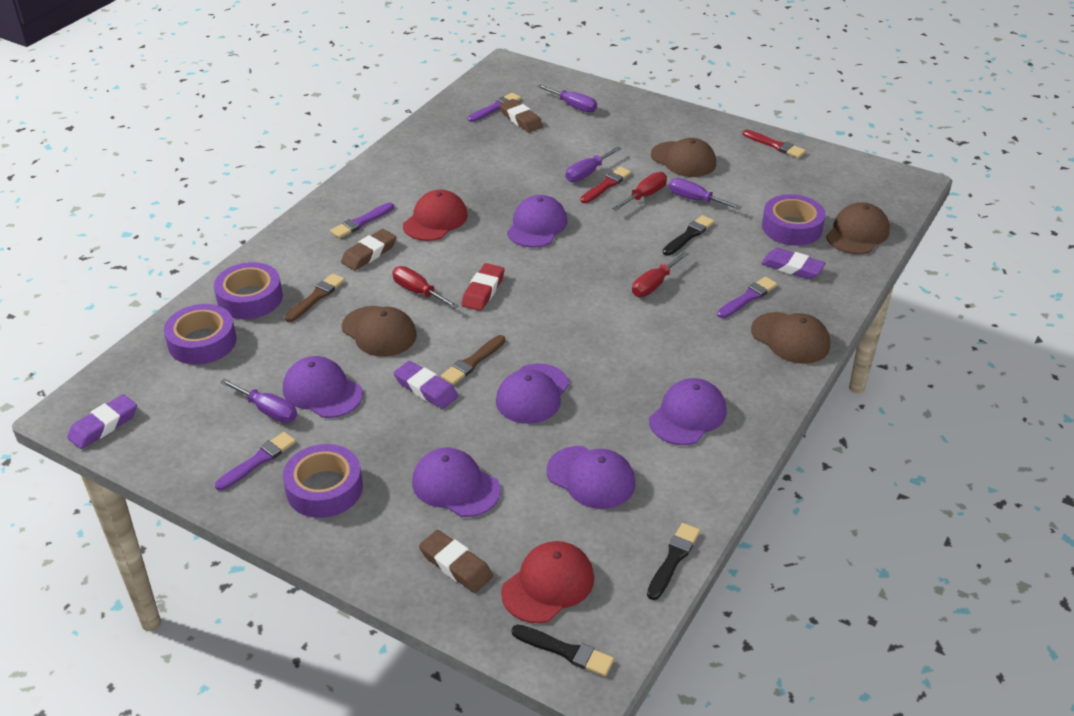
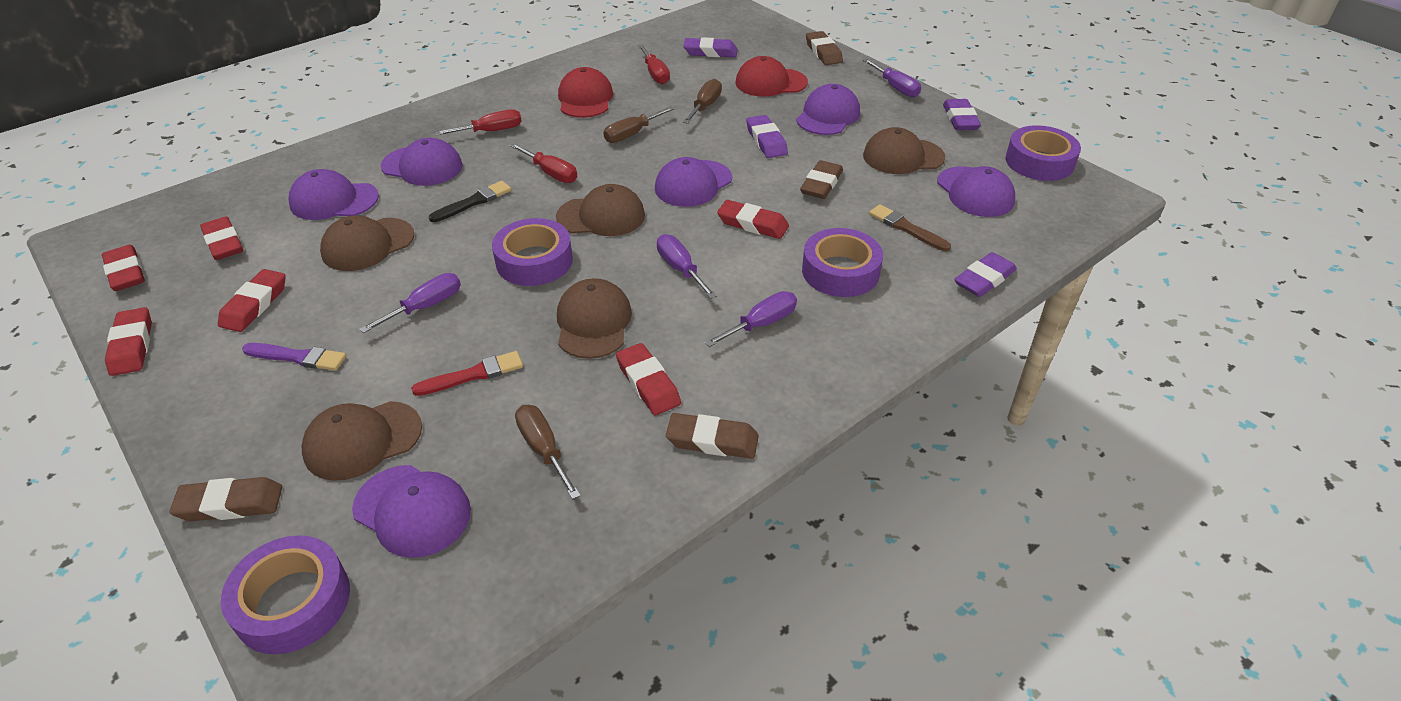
black brush: 3 -> 1
brown brush: 2 -> 1
brown cap: 4 -> 5
brown eraser: 3 -> 4
brown screwdriver: 0 -> 3
purple brush: 4 -> 1
purple eraser: 3 -> 4
red brush: 2 -> 1
red eraser: 1 -> 6

